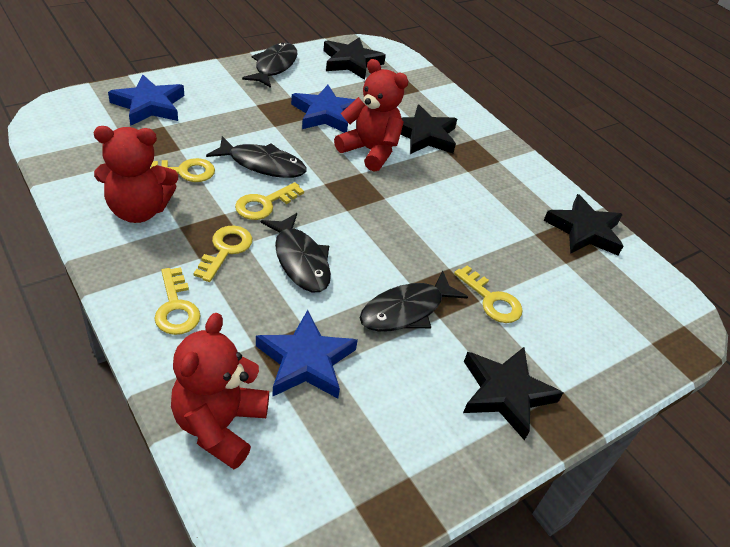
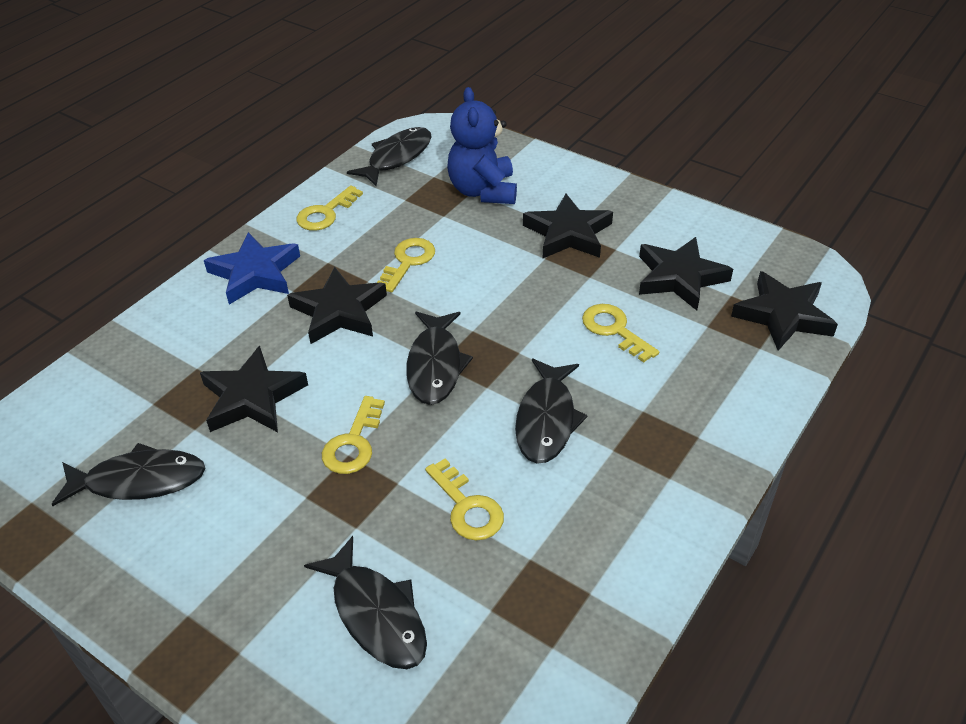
black fish: 4 -> 5
black star: 4 -> 5
blue star: 3 -> 1
blue teddy bear: 0 -> 1
red teddy bear: 3 -> 0

